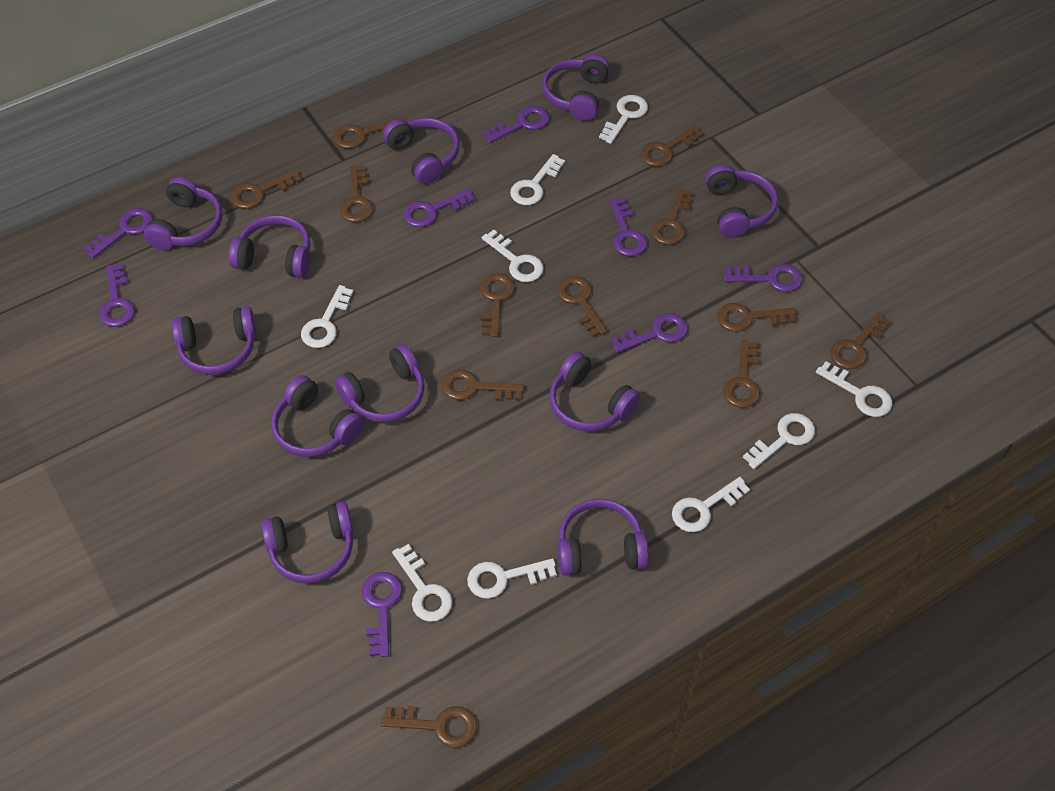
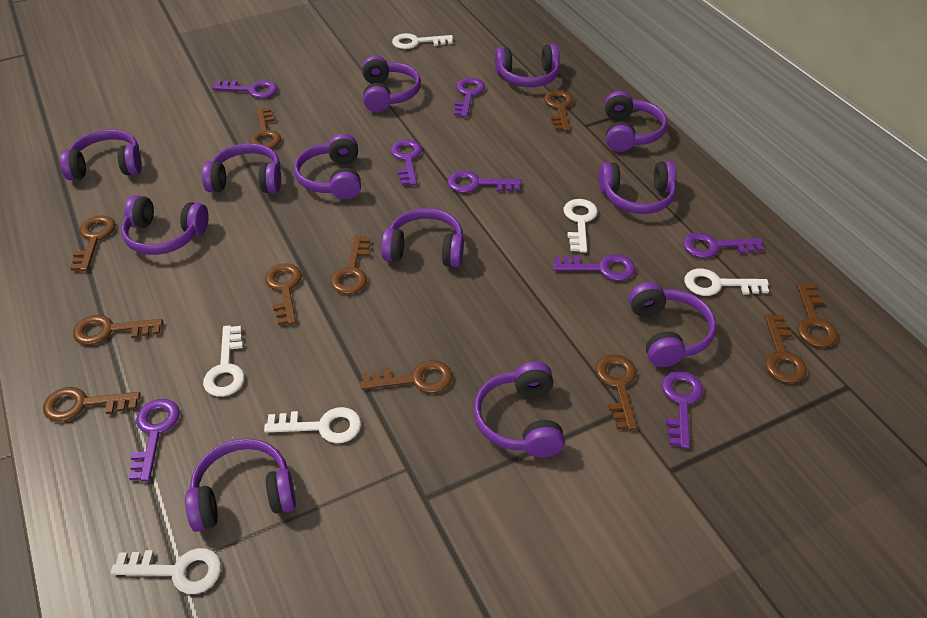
brown key: 12 -> 11
purple headphones: 11 -> 12
white key: 9 -> 6

